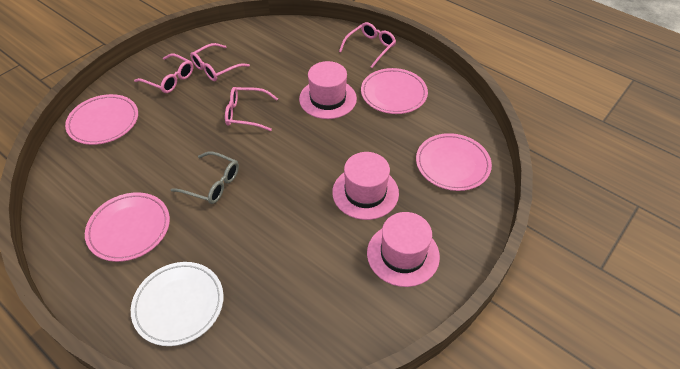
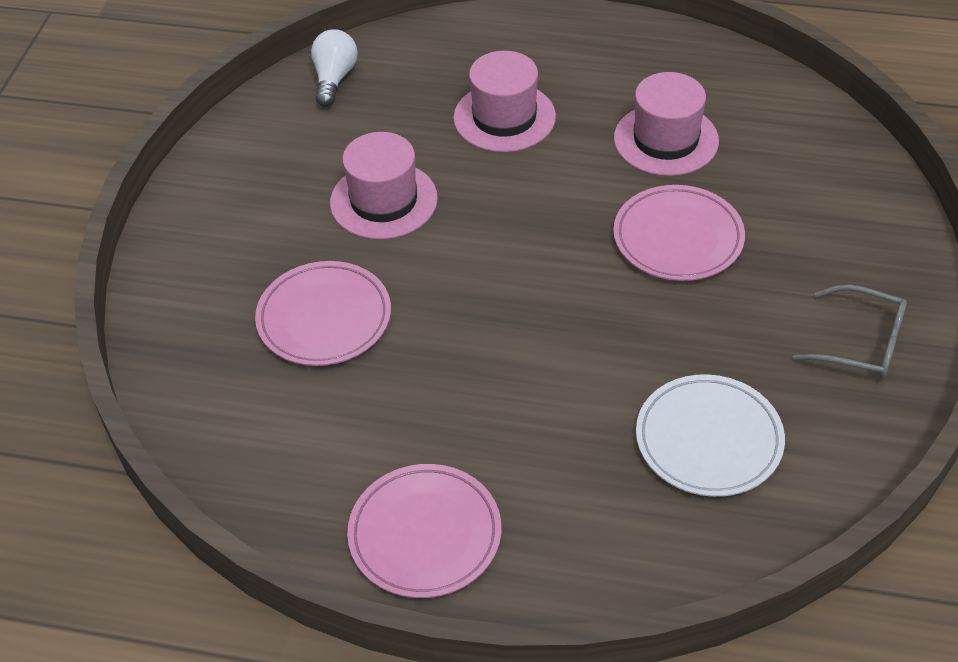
pink glasses: 4 -> 0
pink plate: 4 -> 3
white light bulb: 0 -> 1

